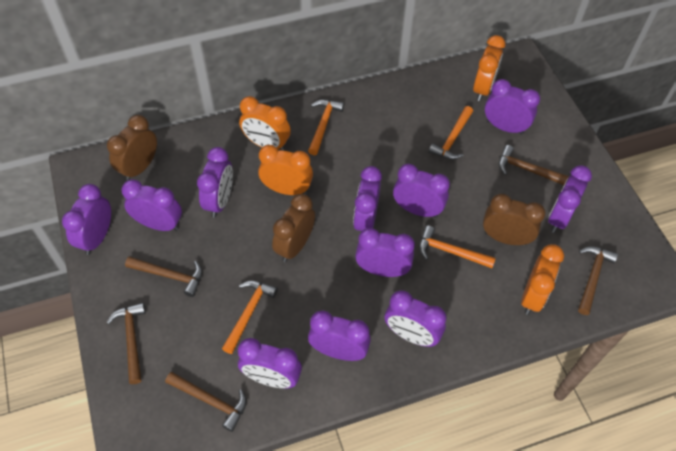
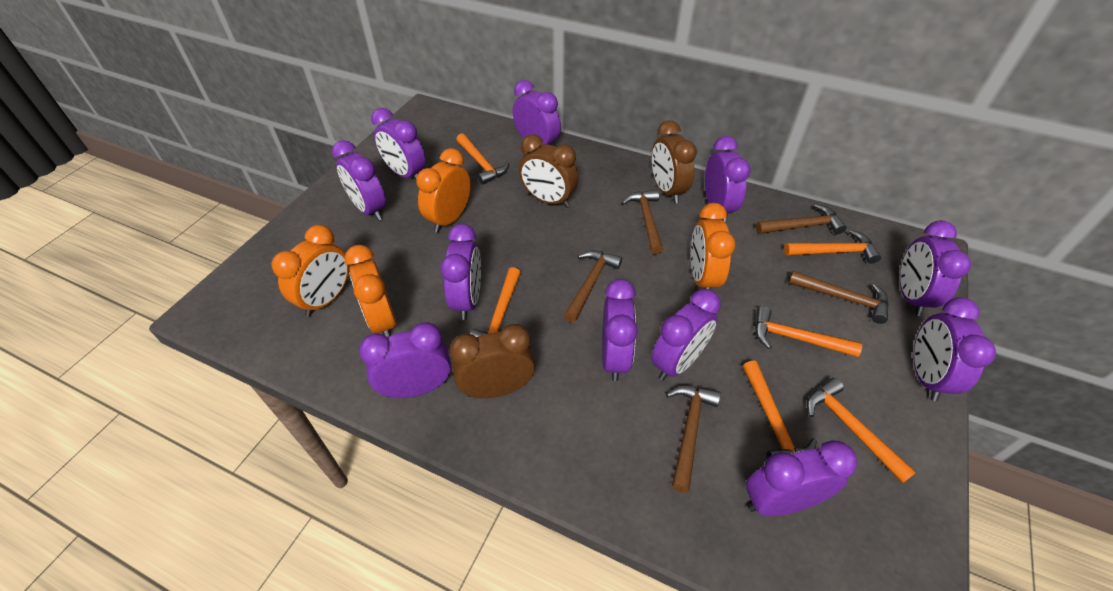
orange hammer: 4 -> 6

